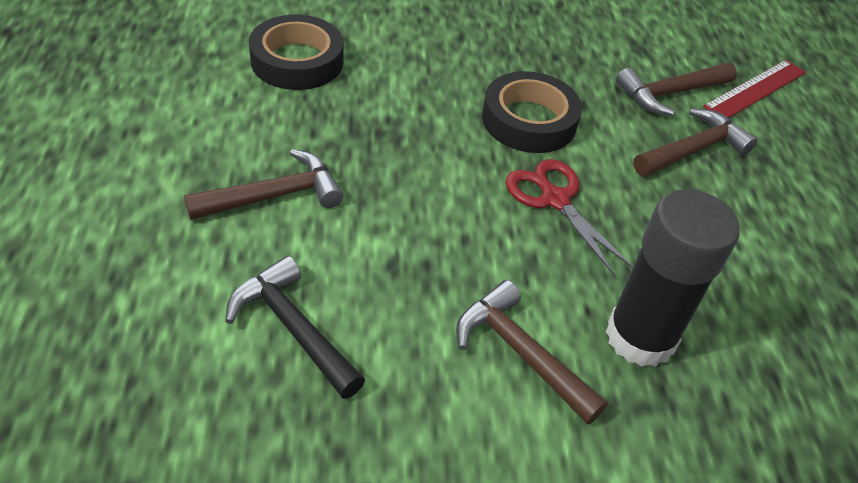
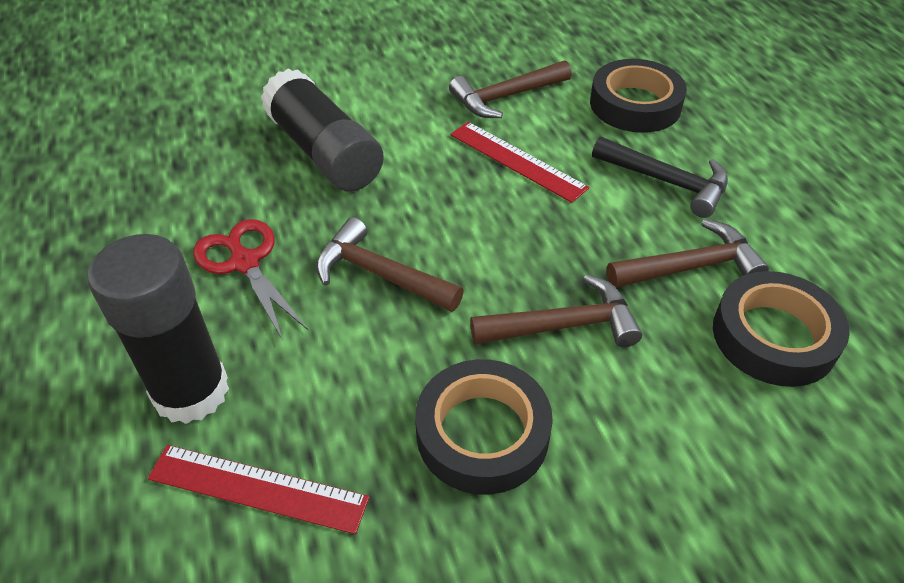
black glue stick: 1 -> 2
black tape: 2 -> 3
red ruler: 1 -> 2

